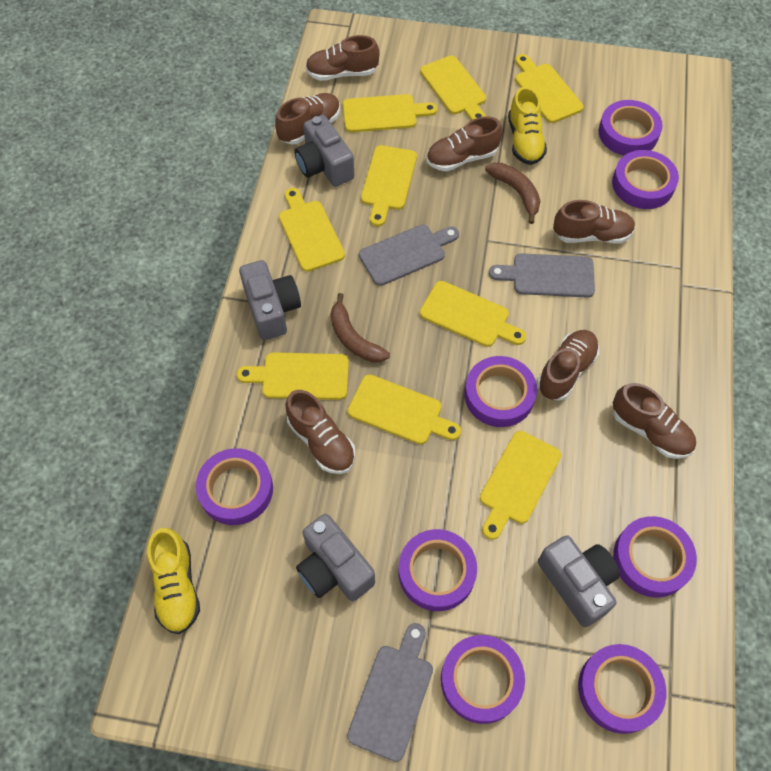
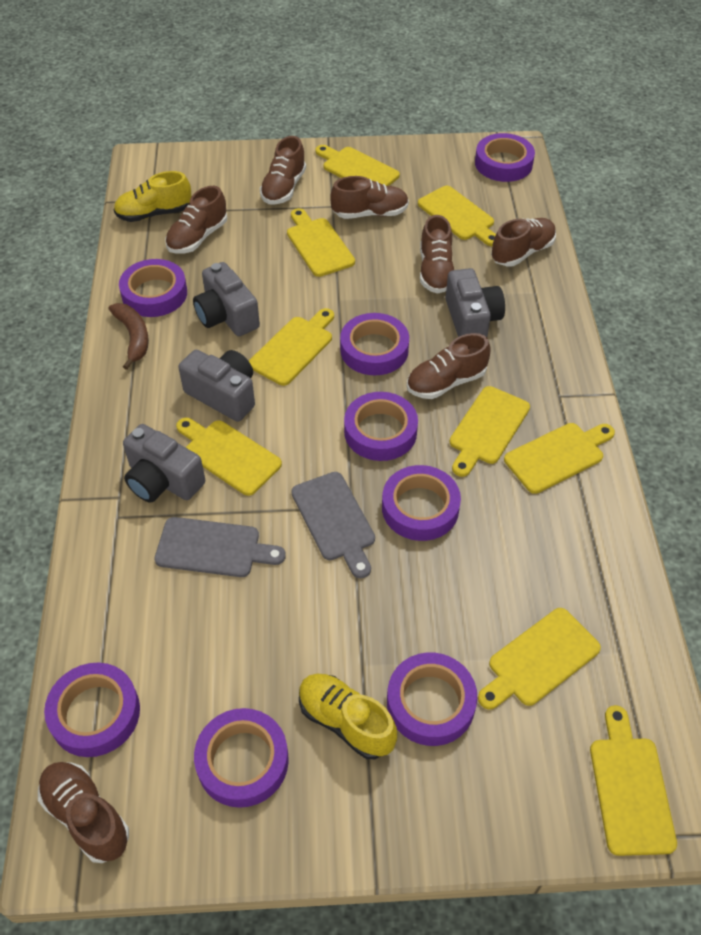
brown banana: 2 -> 1
grey cutting board: 3 -> 2

